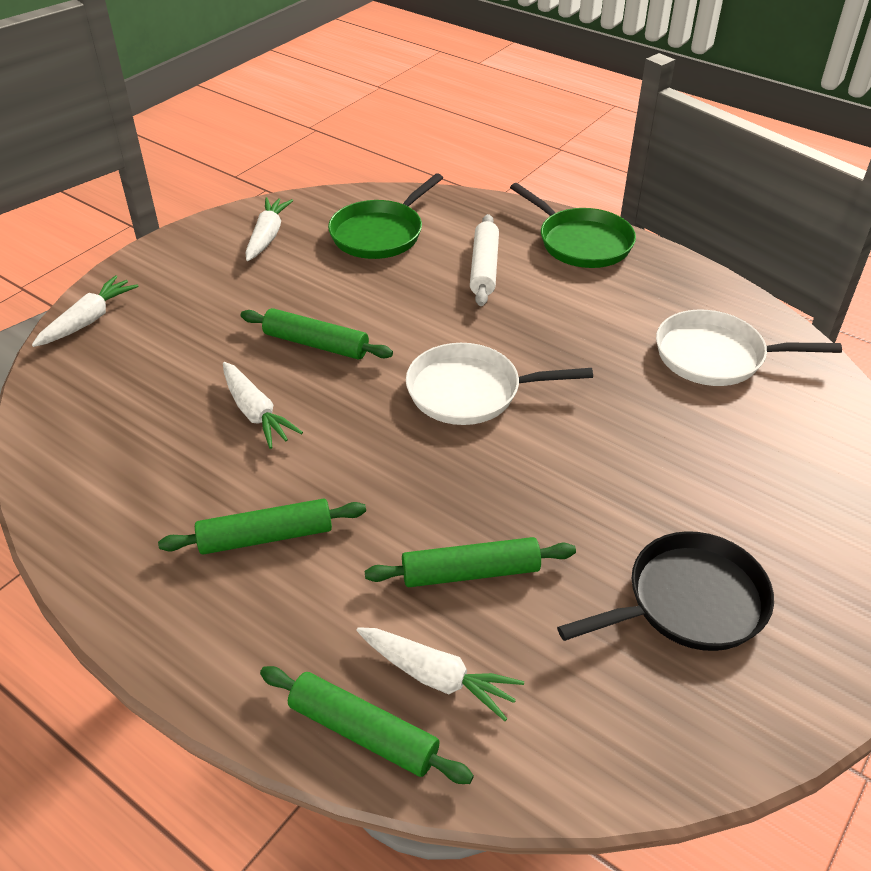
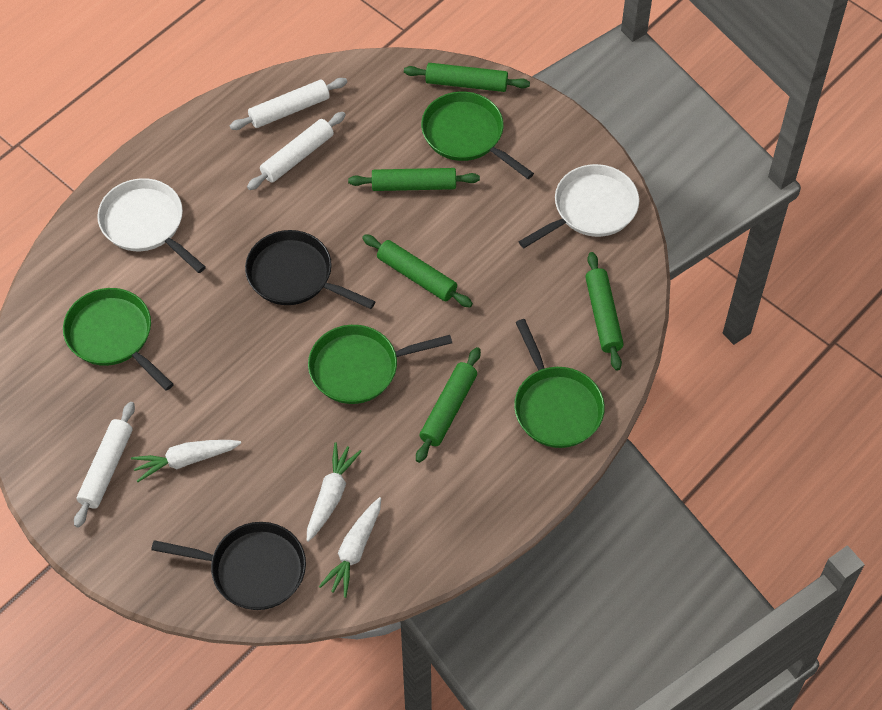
black pan: 1 -> 2
green pan: 2 -> 4
green rolling pin: 4 -> 5
white carrot: 4 -> 3
white rolling pin: 1 -> 3

